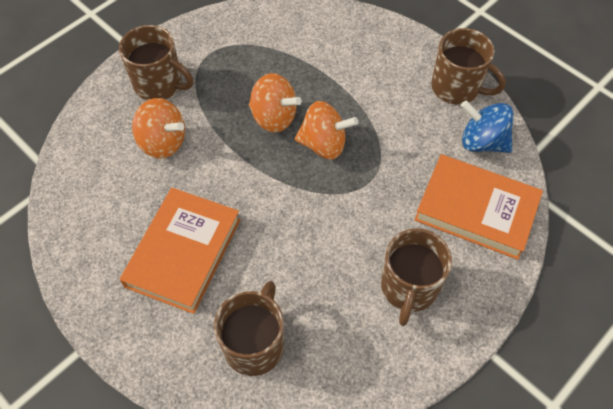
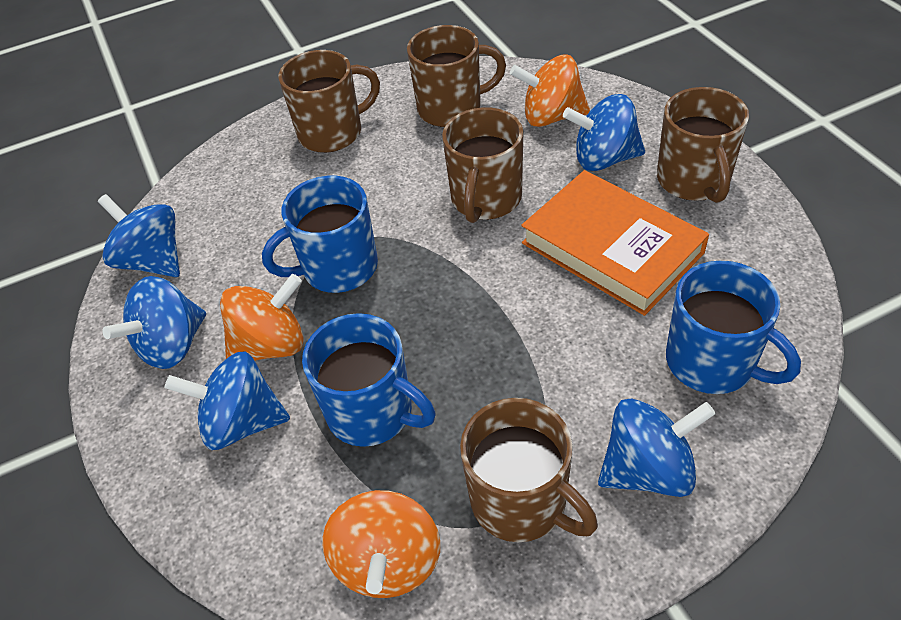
blue mug: 0 -> 3
blue spinning top: 1 -> 5
brown mug: 4 -> 5
orange book: 2 -> 1

